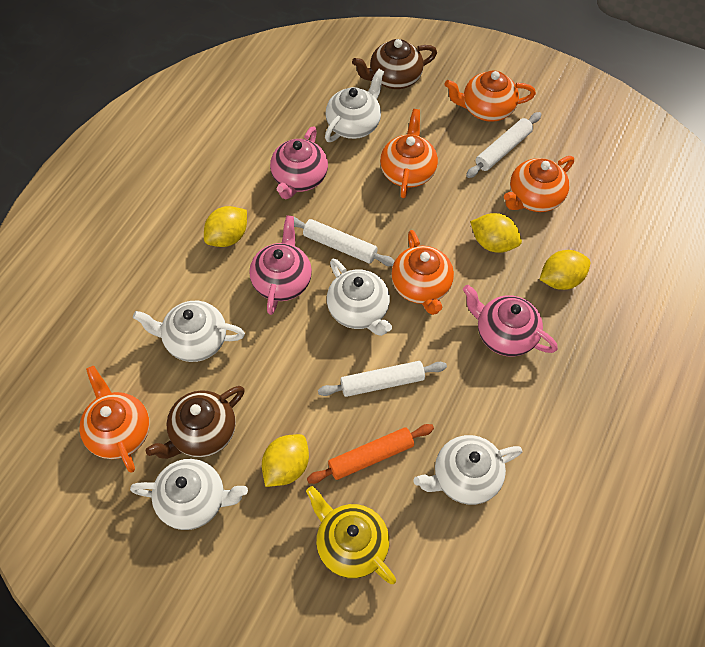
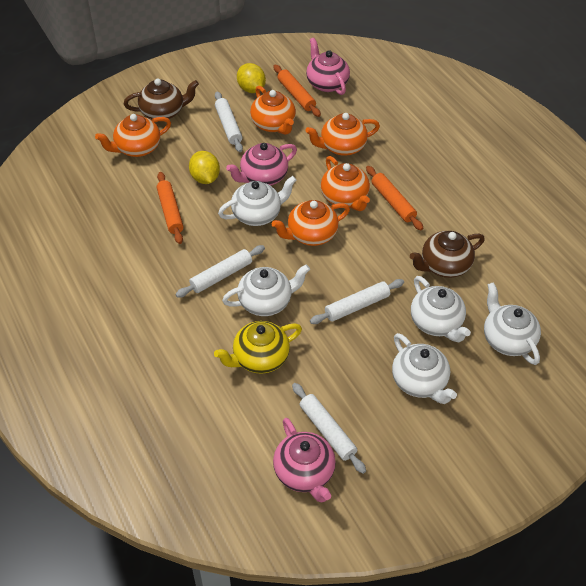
orange rolling pin: 1 -> 3
white rolling pin: 3 -> 4
yellow lemon: 4 -> 2

